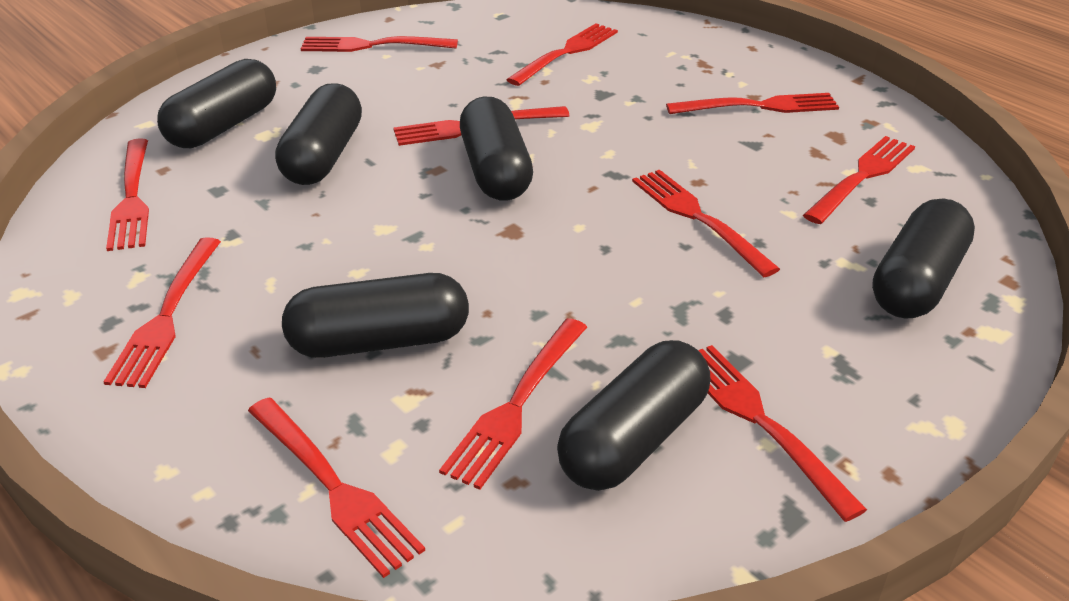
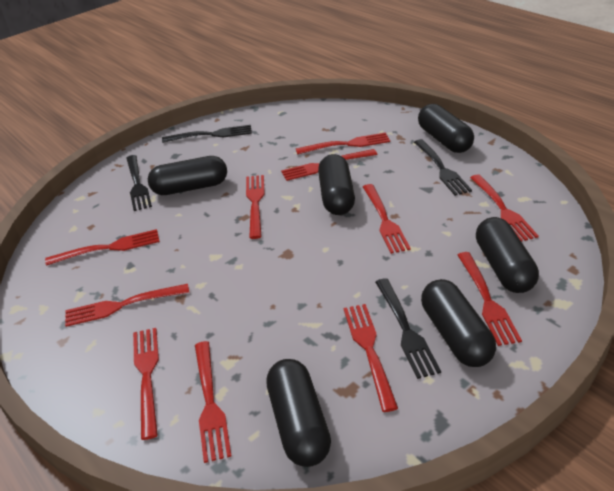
black fork: 0 -> 4

